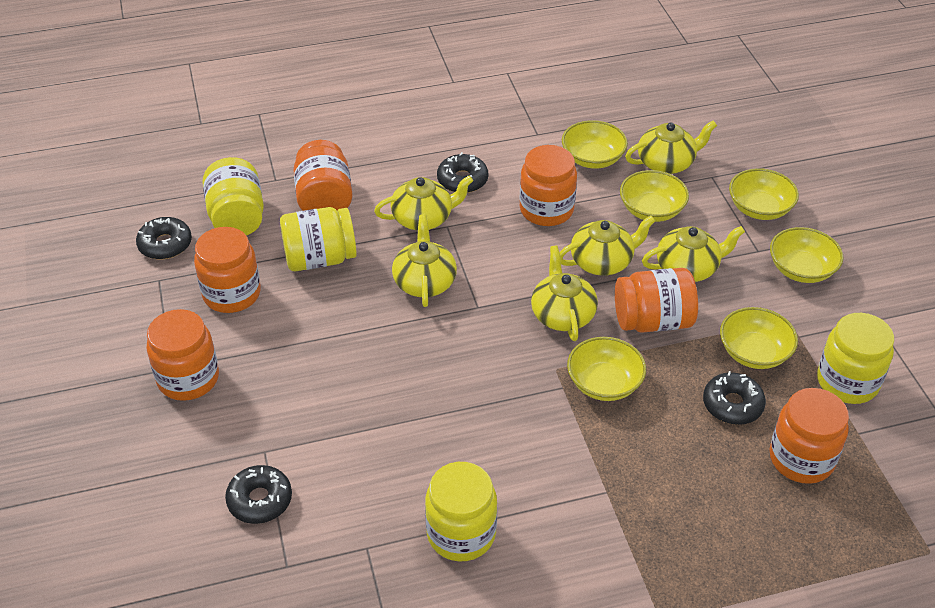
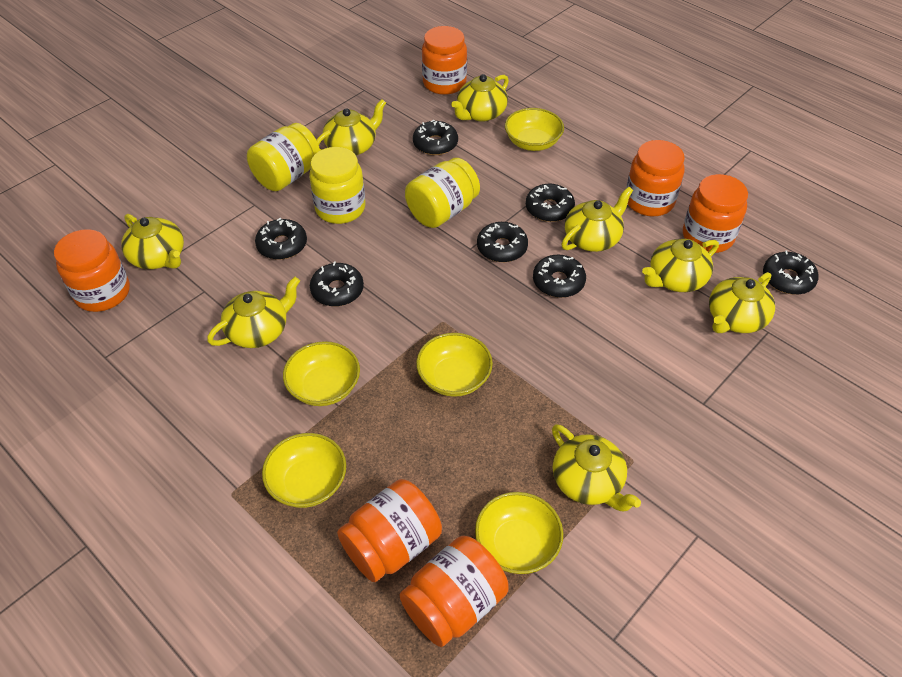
black donut: 4 -> 7
yellow bowl: 6 -> 5
yellow jar: 4 -> 3
yellow teapot: 6 -> 8

